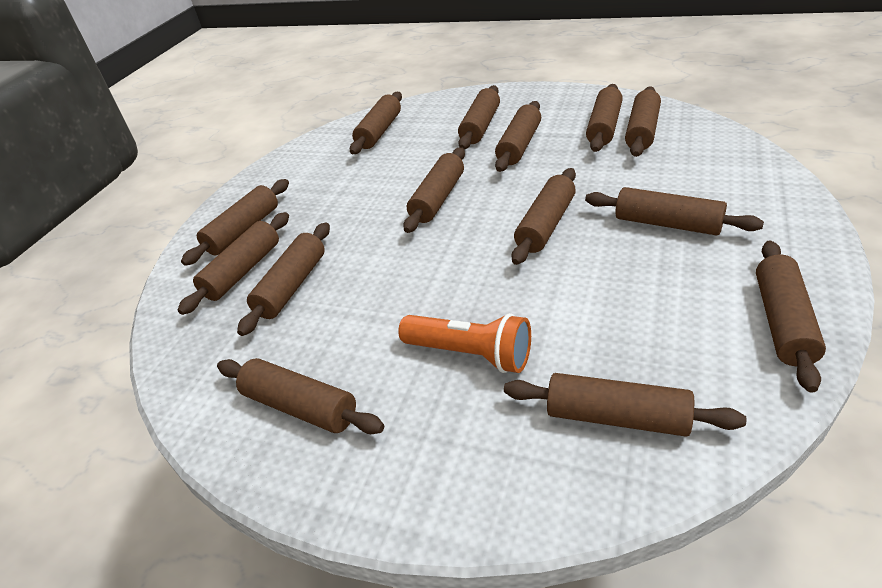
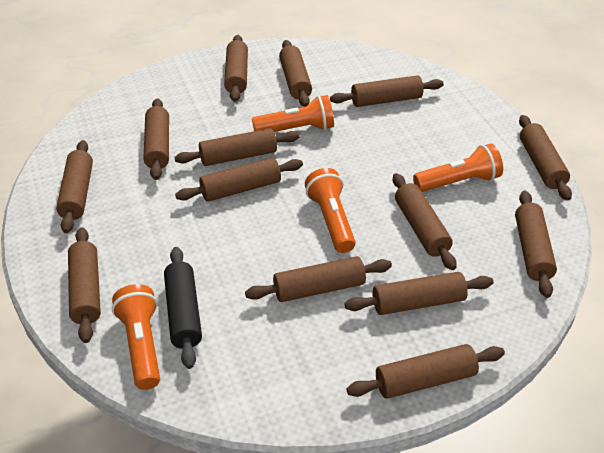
black rolling pin: 0 -> 1
orange flashlight: 1 -> 4

